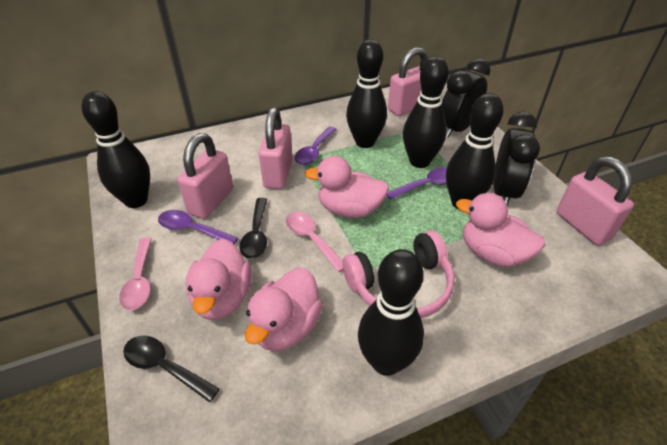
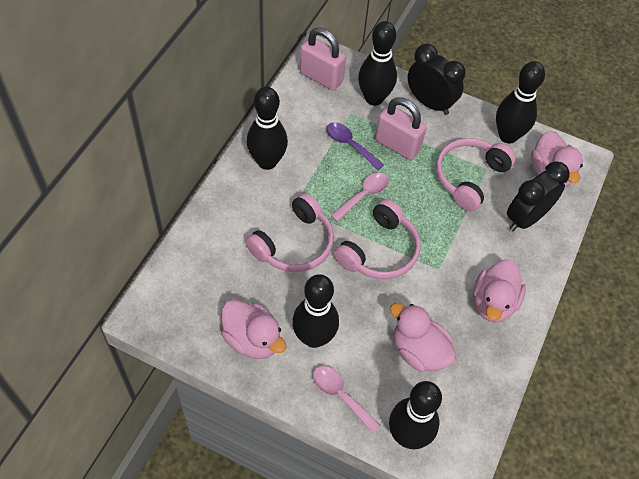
black spoon: 2 -> 0
pink headphones: 1 -> 3
pink padlock: 4 -> 2
purple spoon: 3 -> 1

